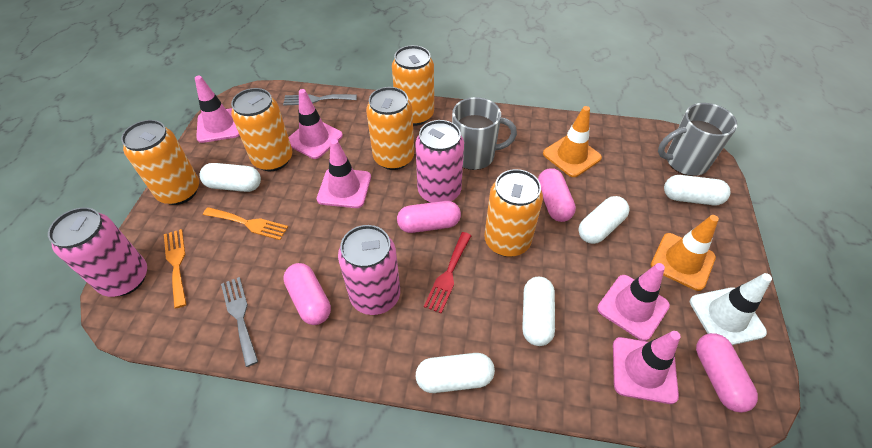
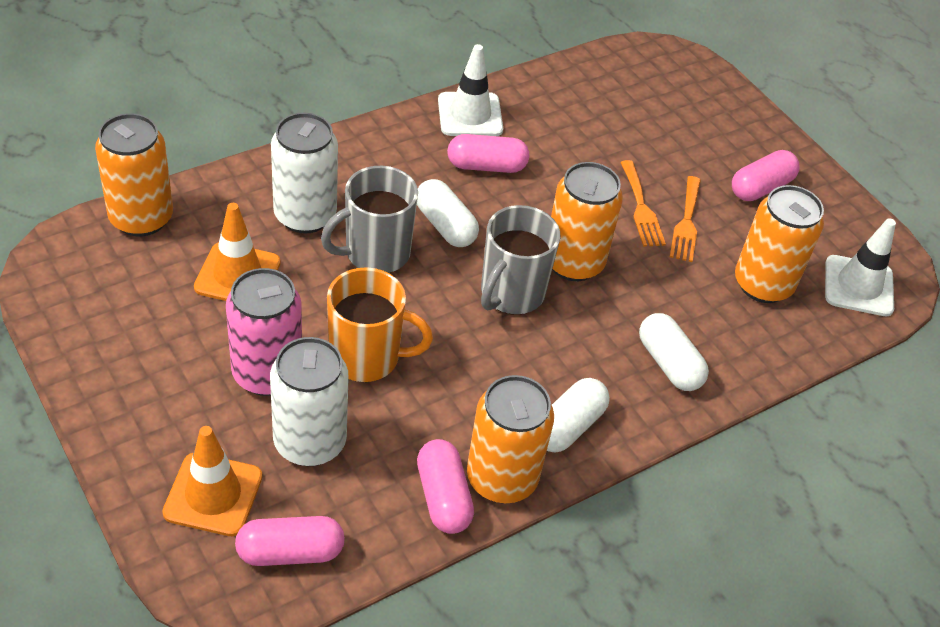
grey fork: 2 -> 0
orange can: 5 -> 4
orange mug: 0 -> 1
pink can: 3 -> 1
pink traffic cone: 5 -> 0
red fork: 1 -> 0
white can: 0 -> 2
white capsule: 5 -> 3
white traffic cone: 1 -> 2

